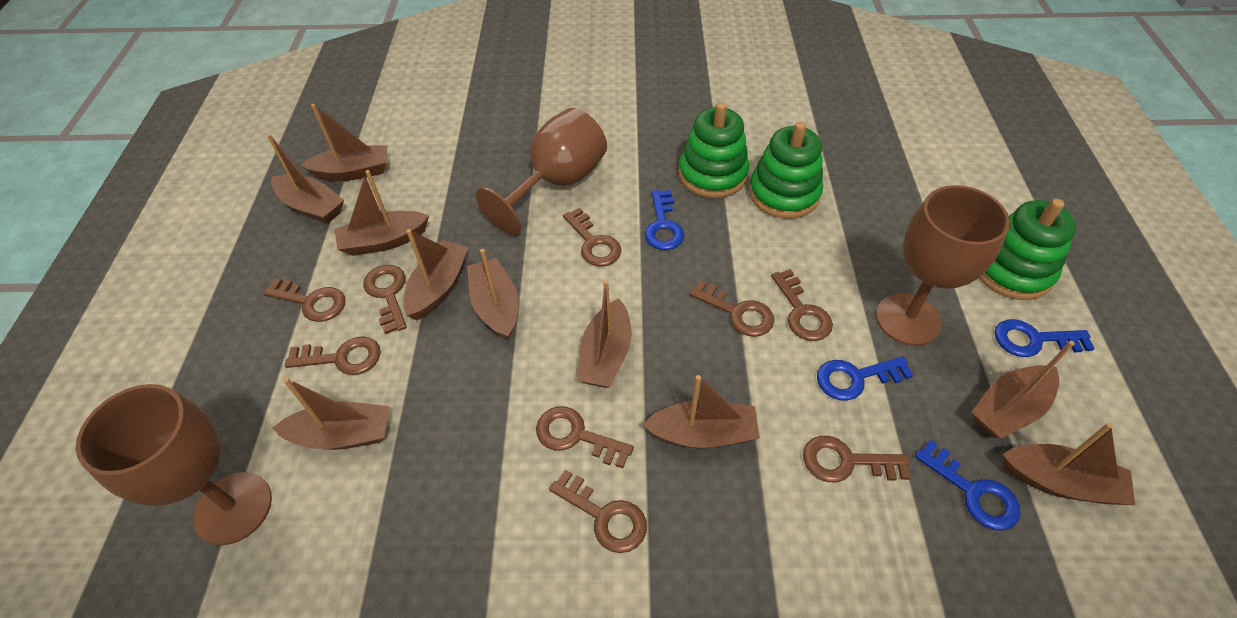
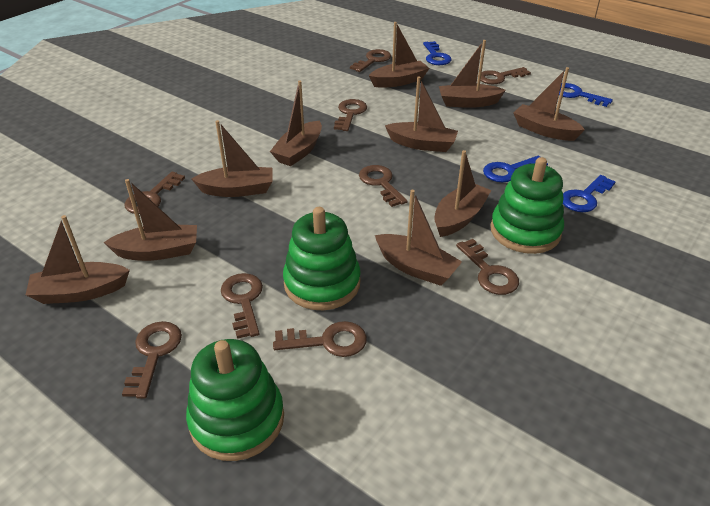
brown goblet: 3 -> 0

